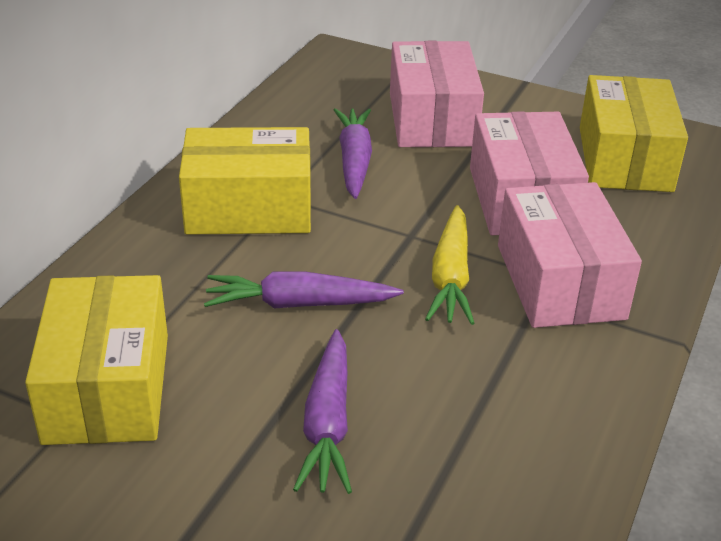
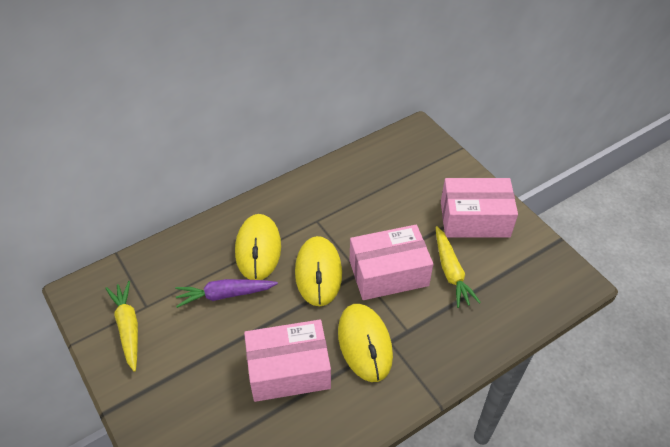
purple carrot: 3 -> 1
yellow box: 3 -> 0
yellow carrot: 1 -> 2
yellow mouse: 0 -> 3

